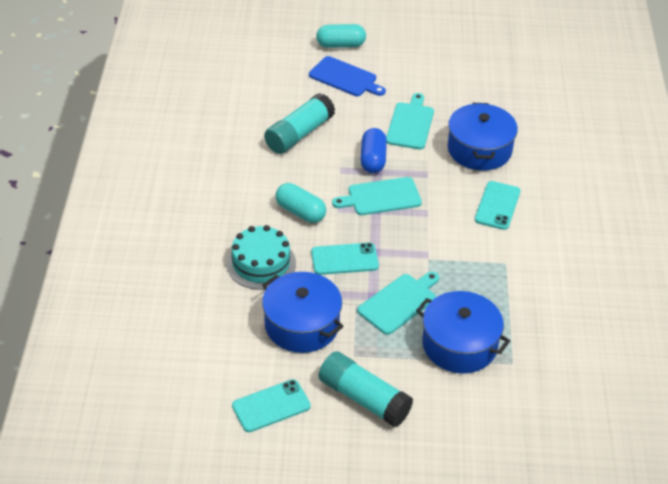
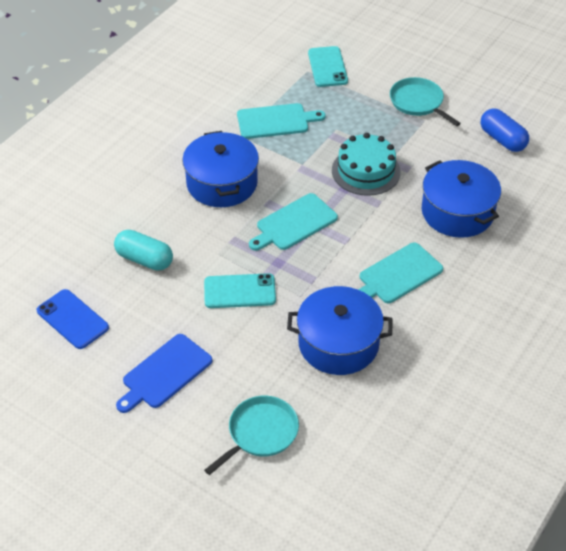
blue phone: 0 -> 1
turquoise capsule: 2 -> 1
turquoise glue stick: 2 -> 0
turquoise pan: 0 -> 2
turquoise phone: 3 -> 2

